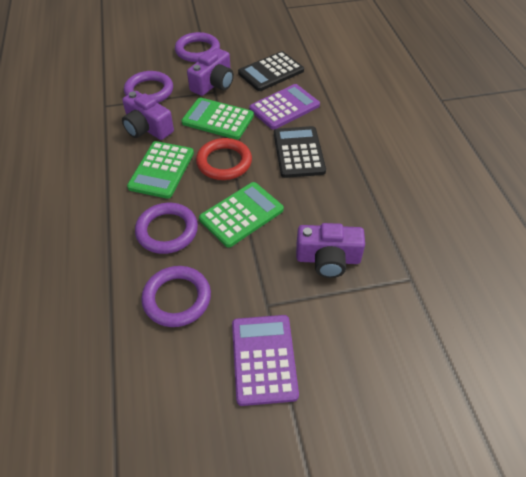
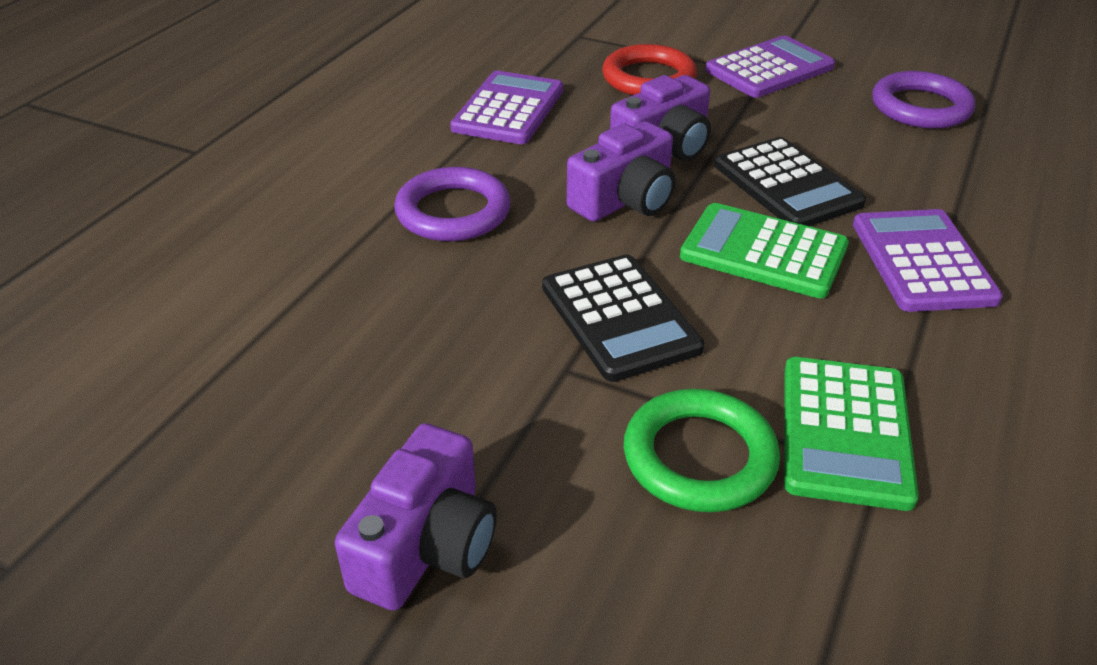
green calculator: 3 -> 2
green ring: 0 -> 1
purple calculator: 2 -> 3
purple ring: 4 -> 2

